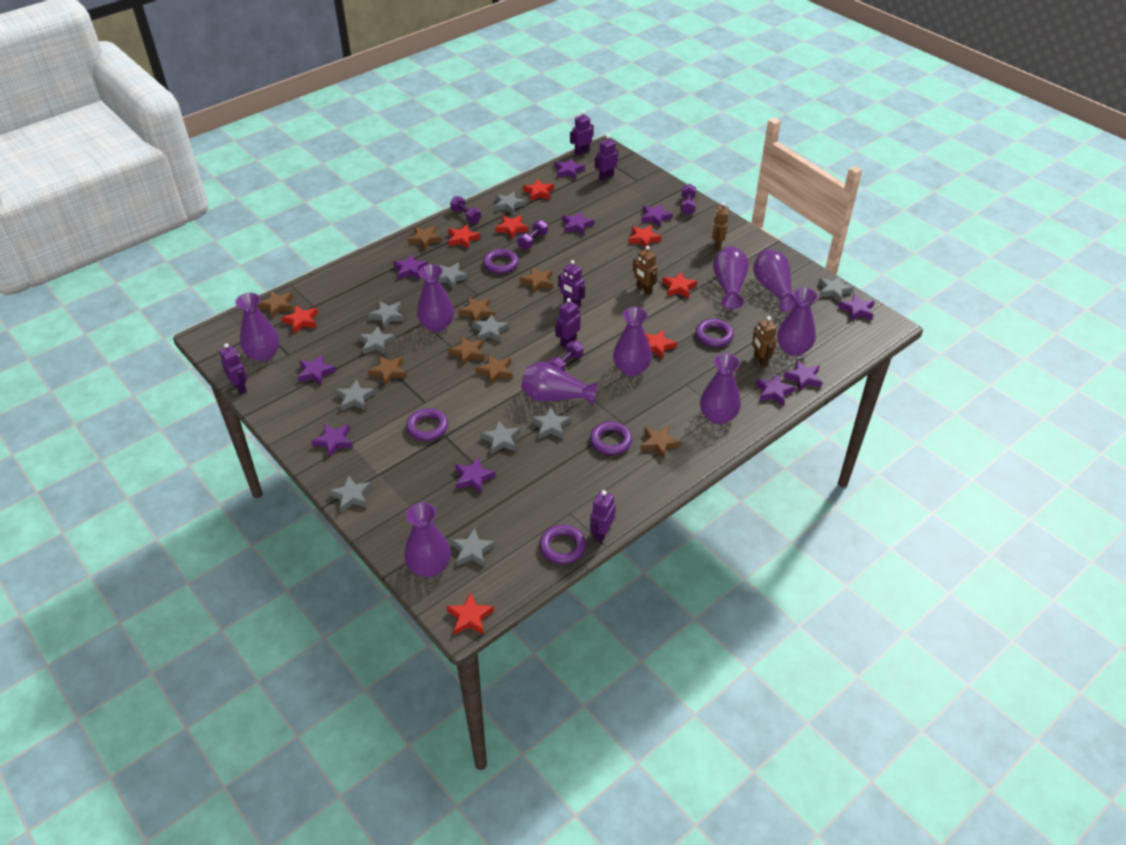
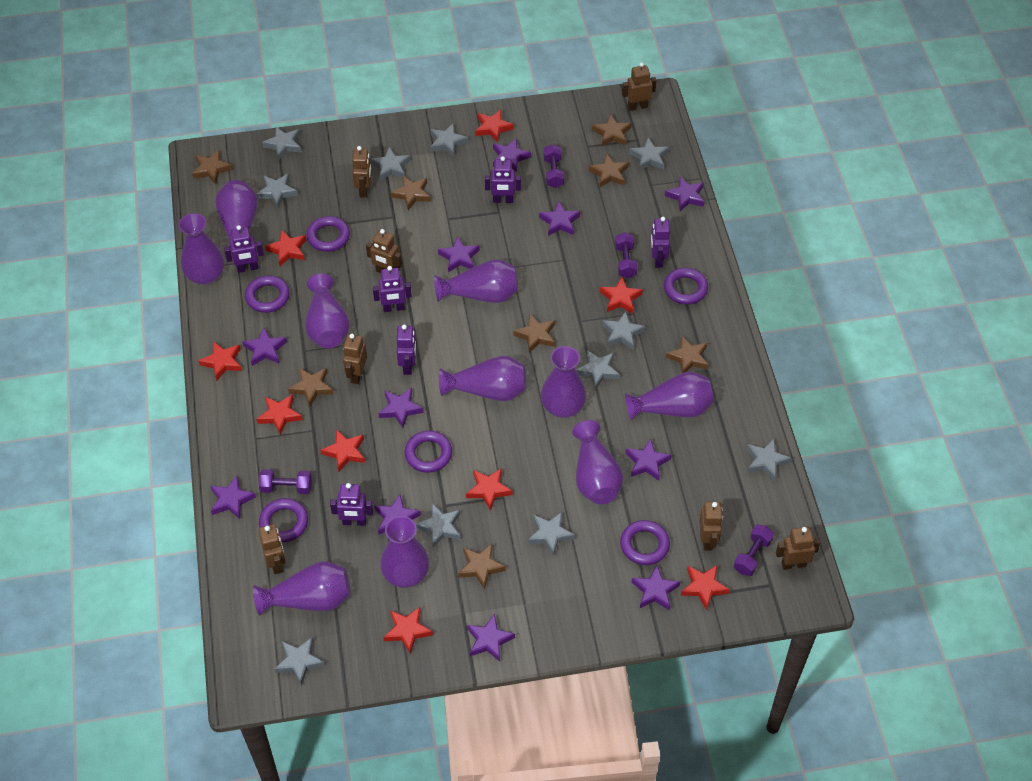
brown robot: 3 -> 7
purple ring: 5 -> 6
purple star: 10 -> 11
purple vase: 9 -> 10
red star: 8 -> 9

